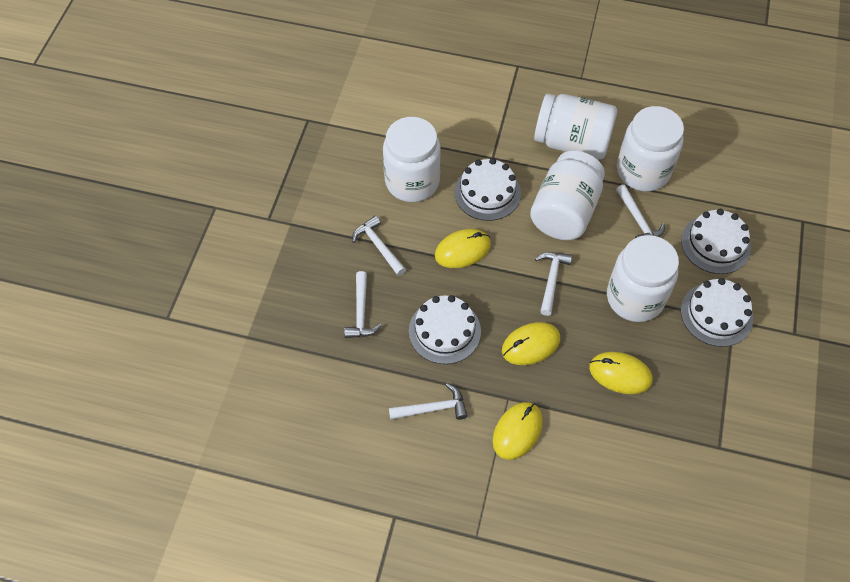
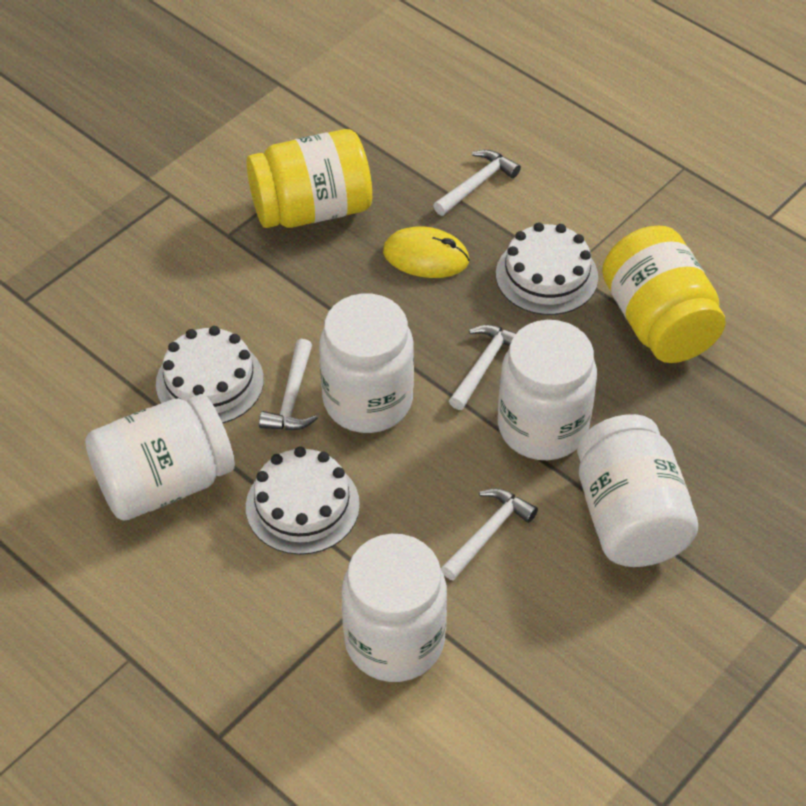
white cake: 4 -> 3
white hammer: 5 -> 4
yellow jar: 0 -> 2
yellow mouse: 4 -> 1

